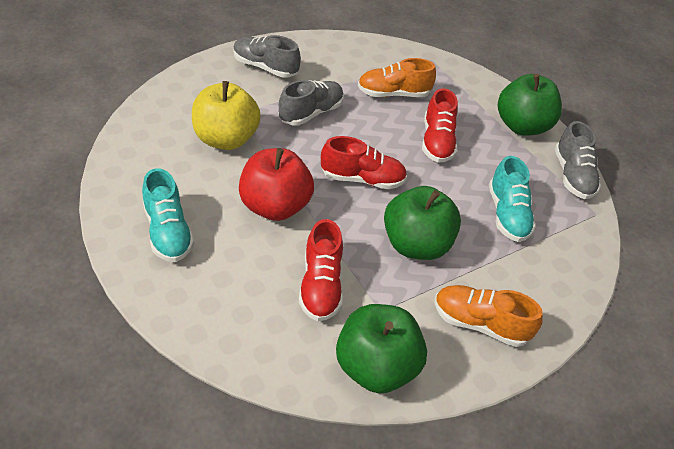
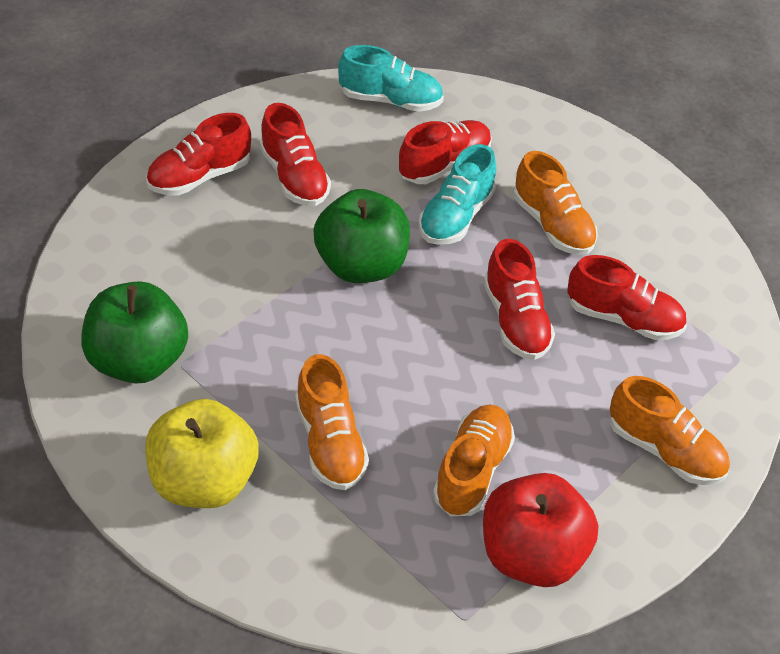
green apple: 3 -> 2
grey shoe: 3 -> 0
orange shoe: 2 -> 4
red shoe: 3 -> 5

